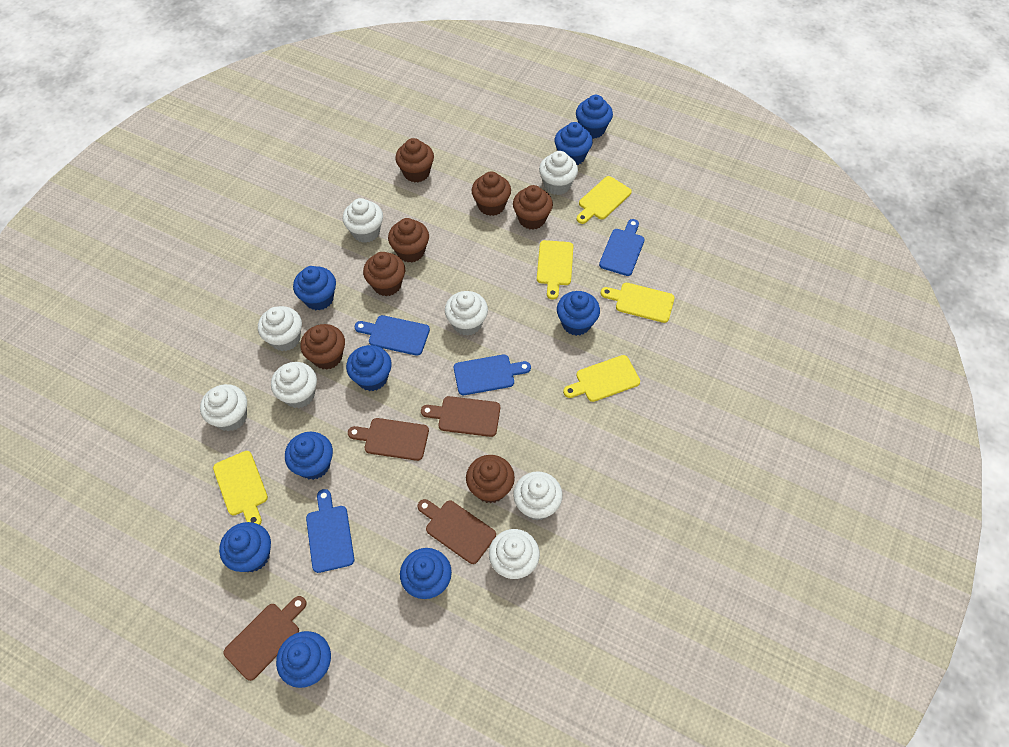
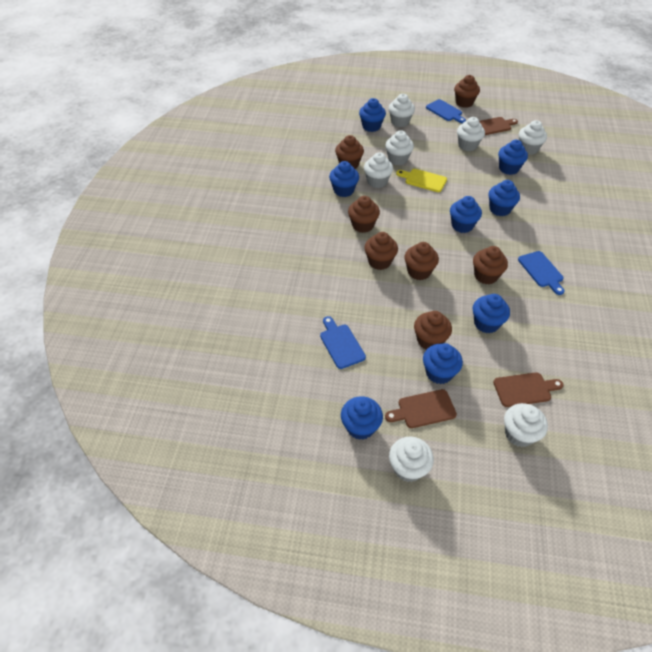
blue cupcake: 9 -> 8
blue cutting board: 4 -> 3
brown cutting board: 4 -> 3
white cupcake: 8 -> 7
yellow cutting board: 5 -> 1

